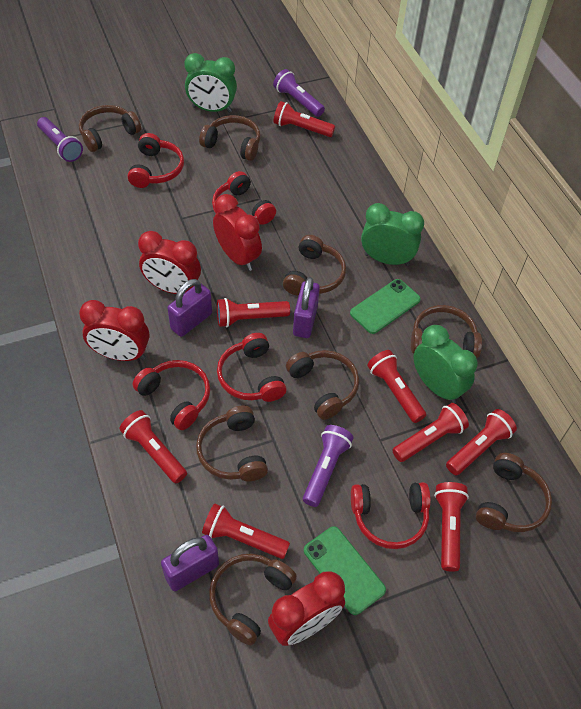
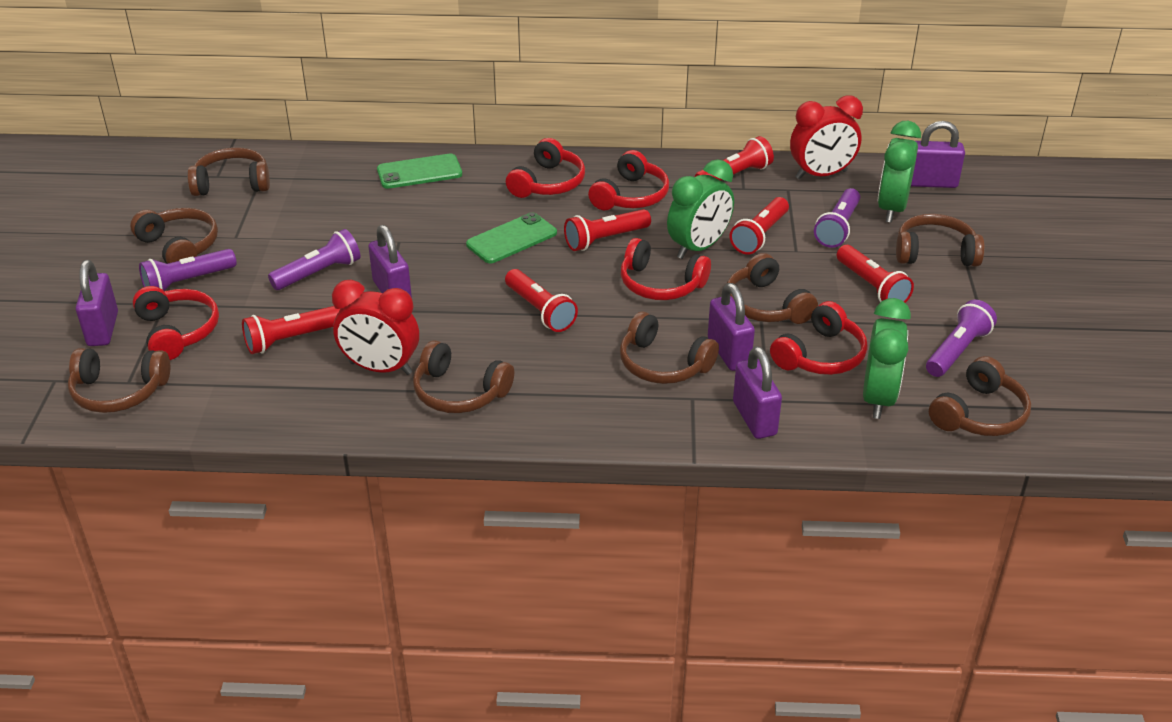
purple flashlight: 3 -> 4
purple padlock: 3 -> 5
red clock: 4 -> 2
red flashlight: 8 -> 6

